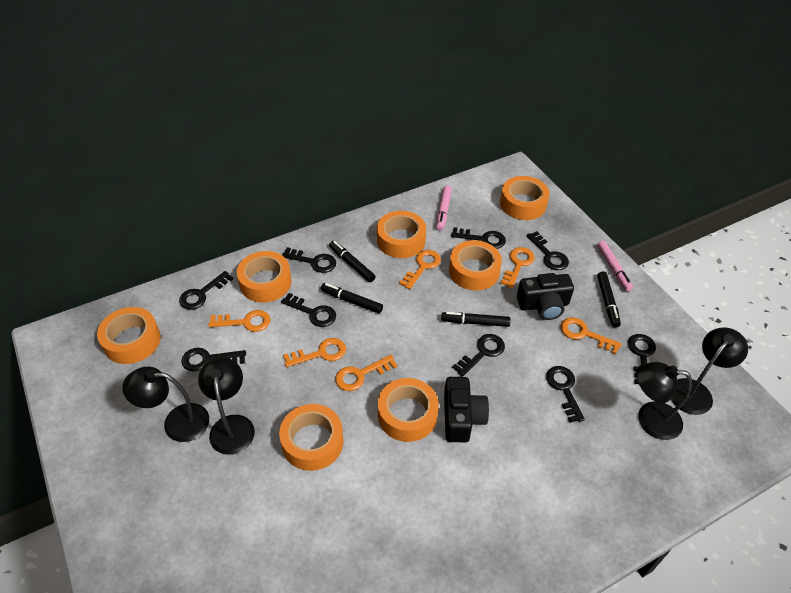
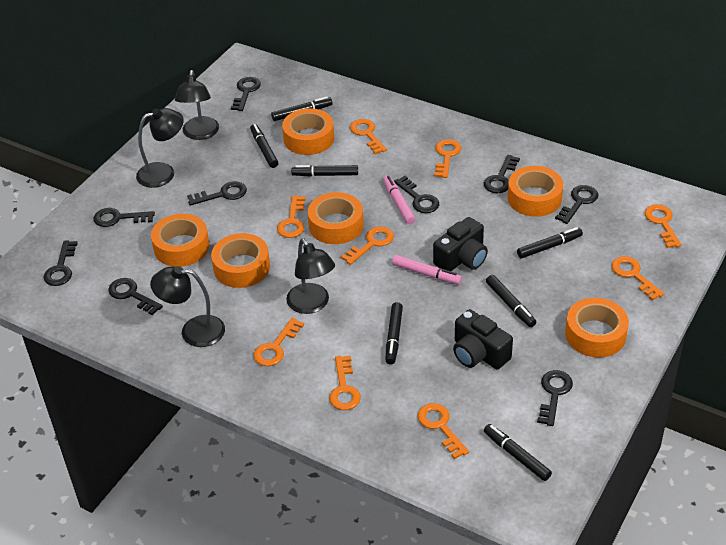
black marker: 4 -> 7
orange key: 6 -> 9
orange tape: 7 -> 6

